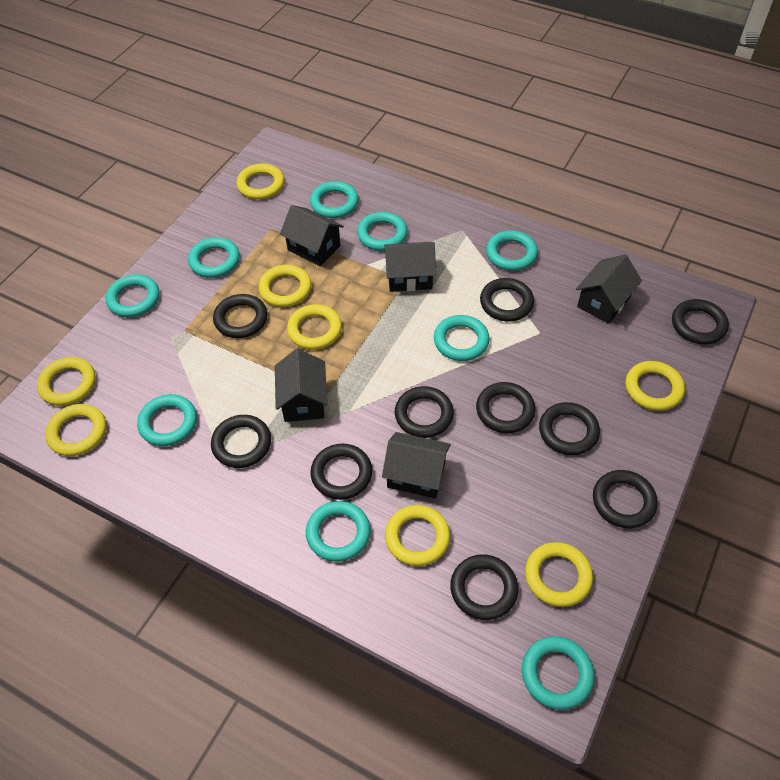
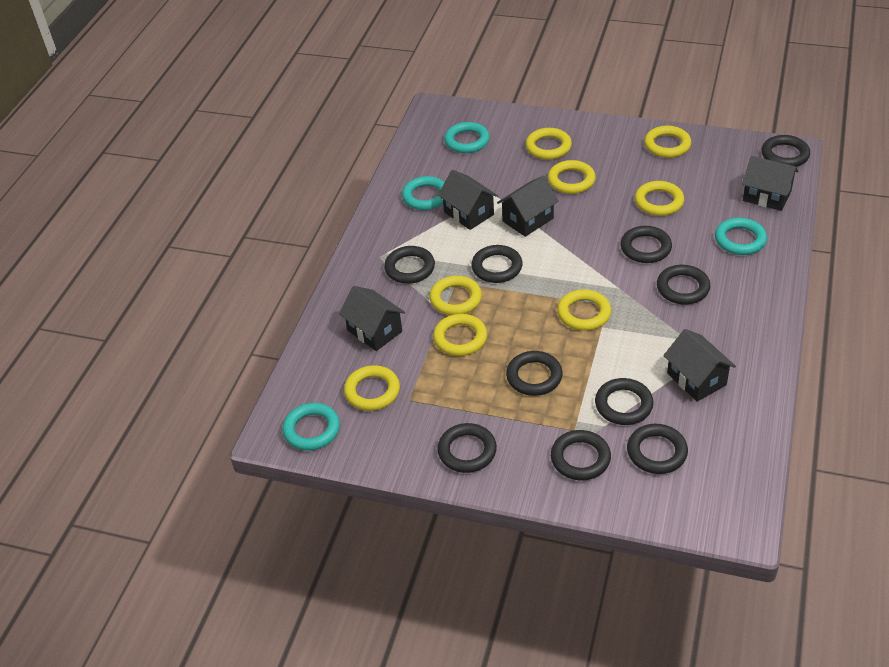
turquoise ring: 9 -> 4

